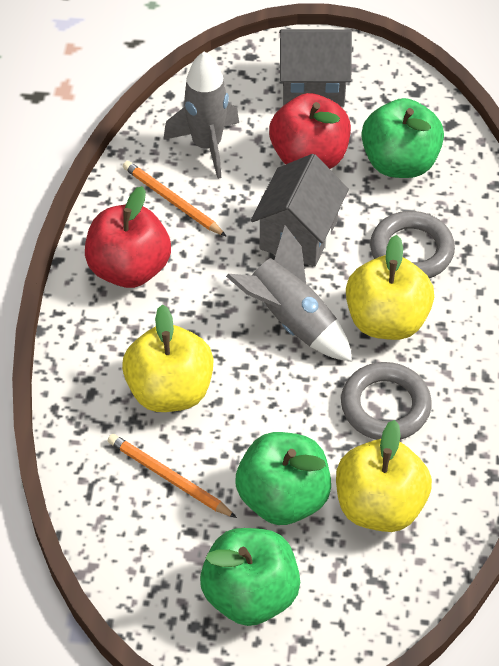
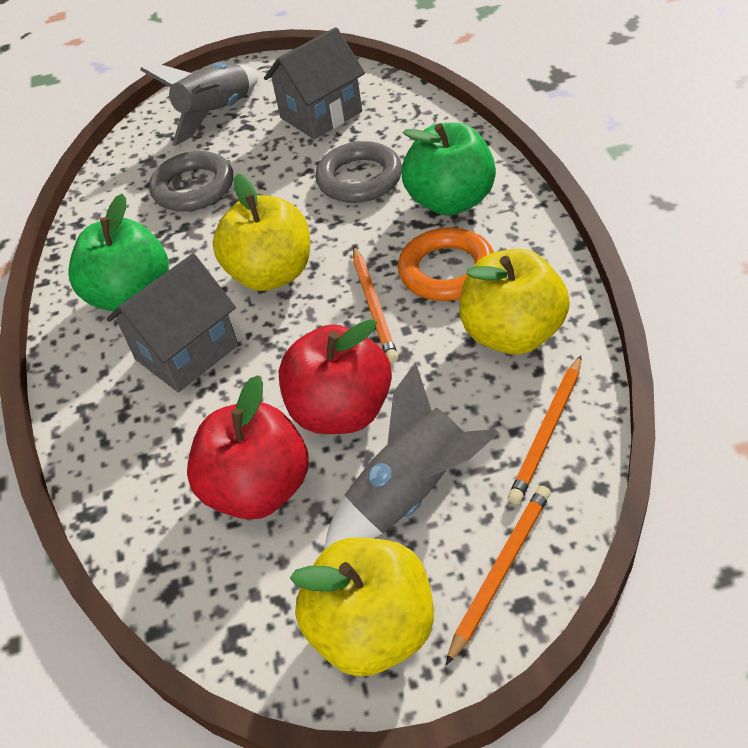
green apple: 3 -> 2
orange pencil: 2 -> 3
orange ring: 0 -> 1

